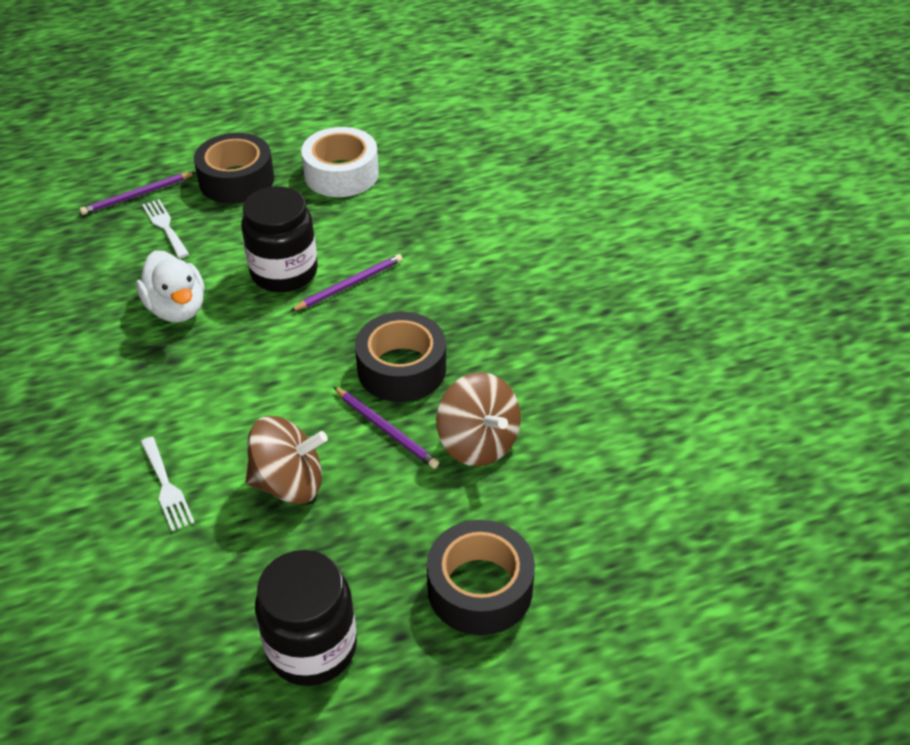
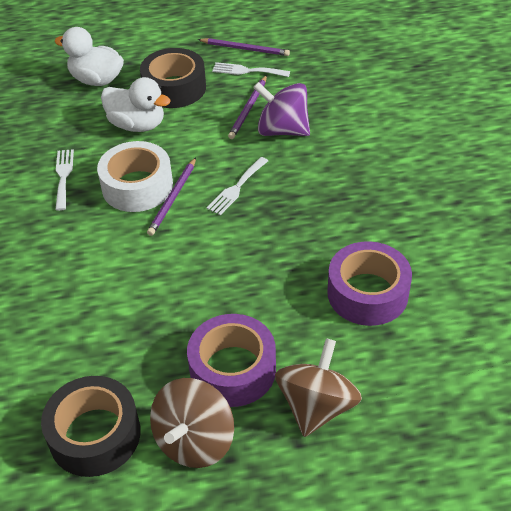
black jar: 2 -> 0
black tape: 3 -> 2
purple spinning top: 0 -> 1
purple tape: 0 -> 2
white duck: 1 -> 2
white fork: 2 -> 3

